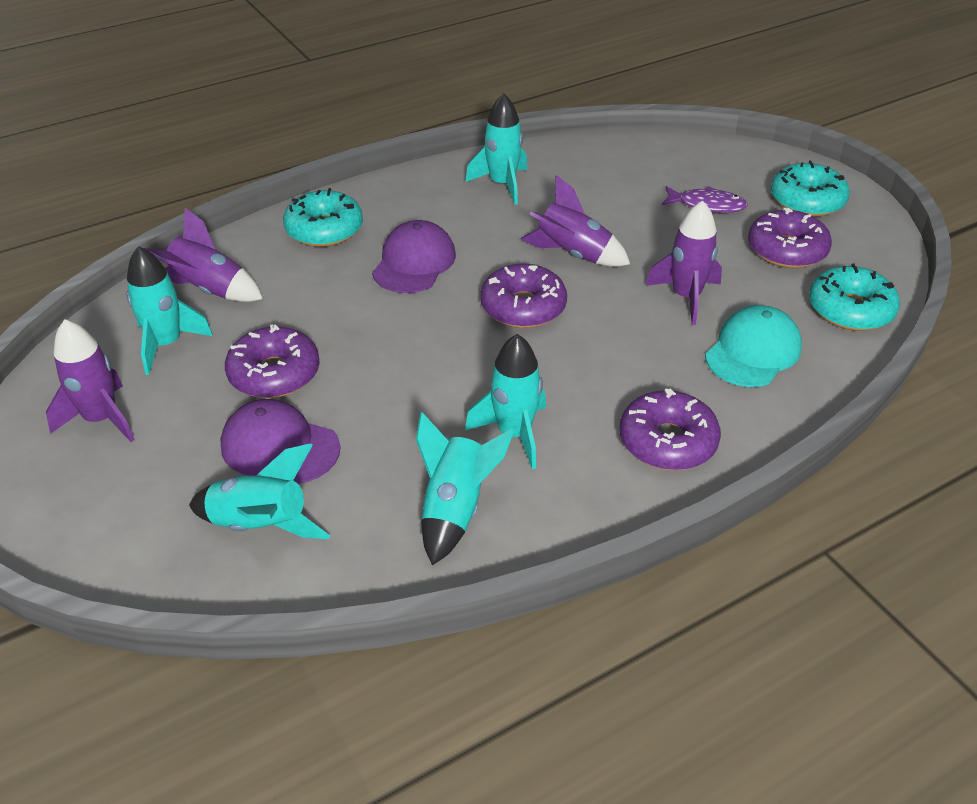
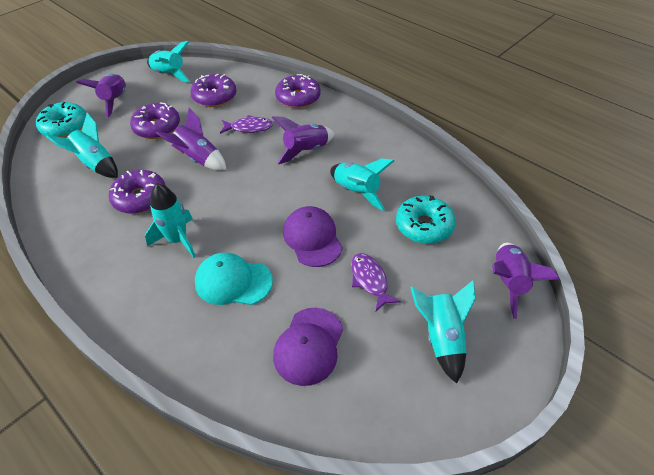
purple fish: 1 -> 2
turquoise donut: 3 -> 2

